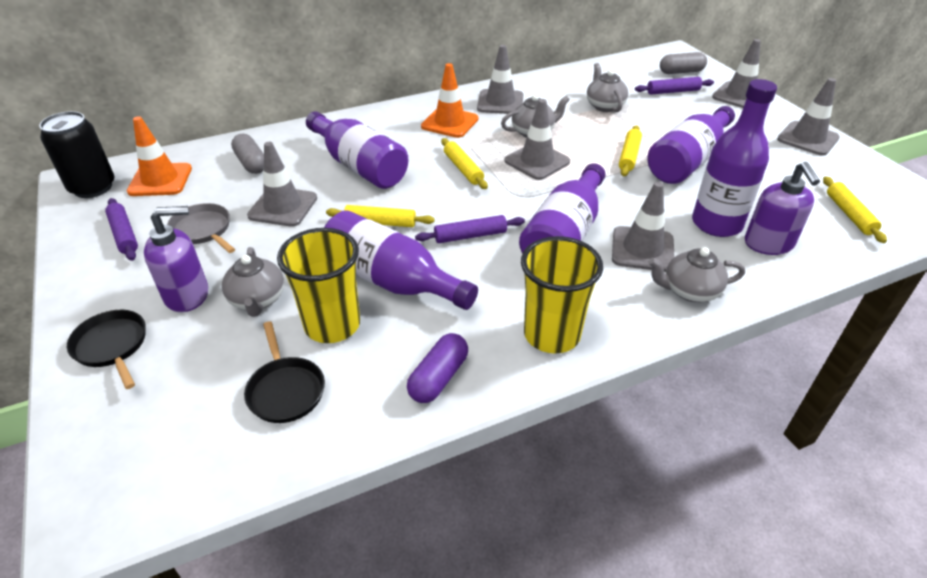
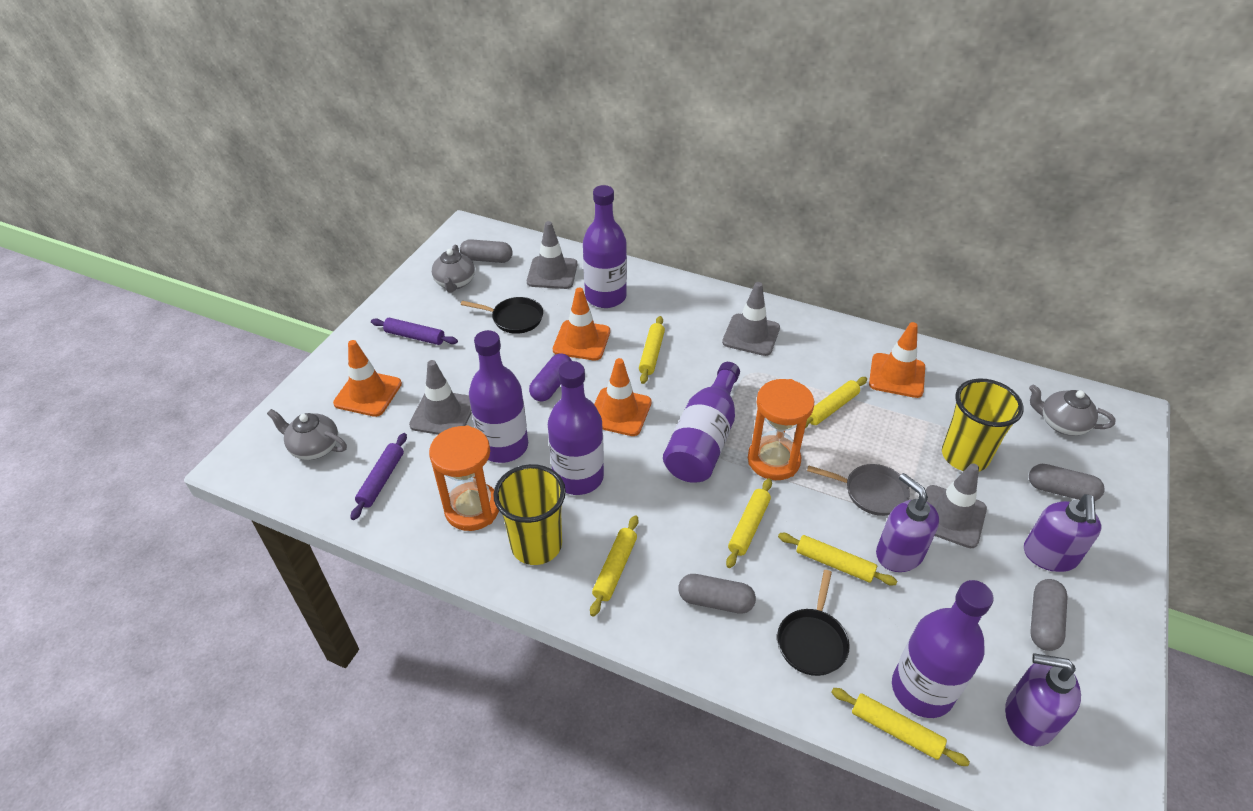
black can: 1 -> 0
grey capsule: 2 -> 4
grey teapot: 4 -> 3
grey traffic cone: 6 -> 4
orange hourglass: 0 -> 2
orange traffic cone: 2 -> 4
purple rolling pin: 3 -> 2
purple soap dispenser: 2 -> 3
yellow rolling pin: 4 -> 6

